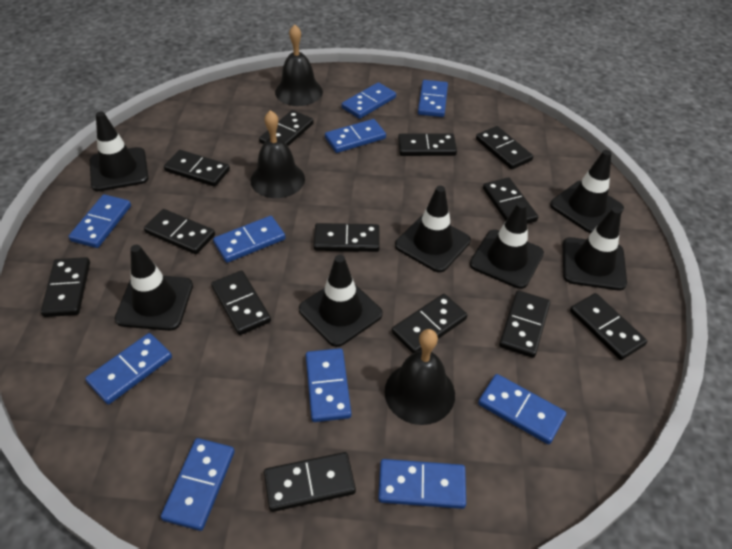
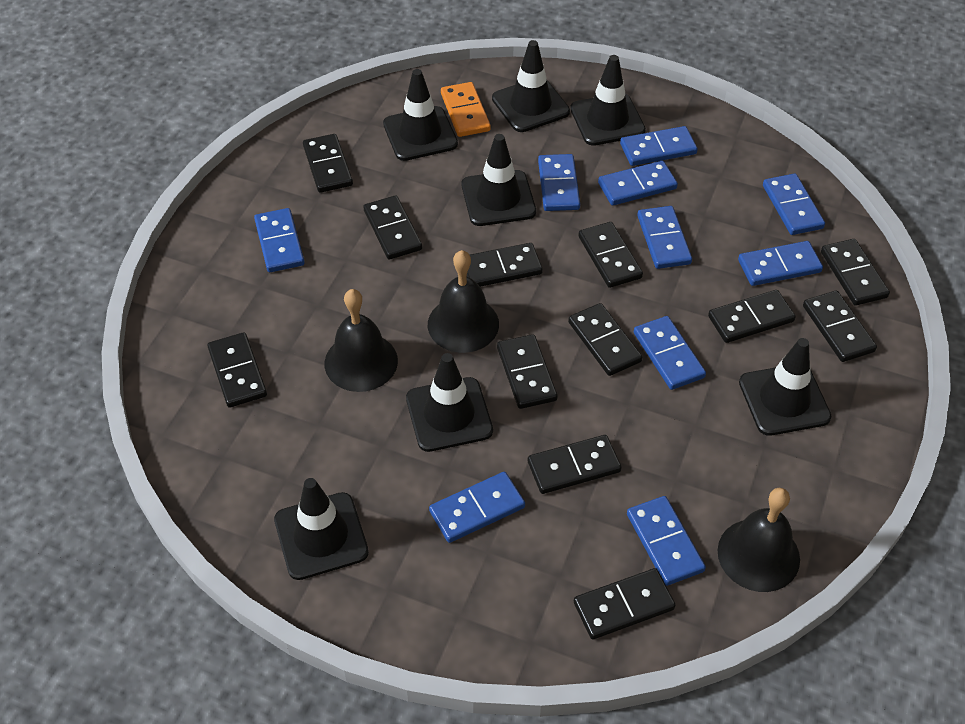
black domino: 13 -> 12
orange domino: 0 -> 1

